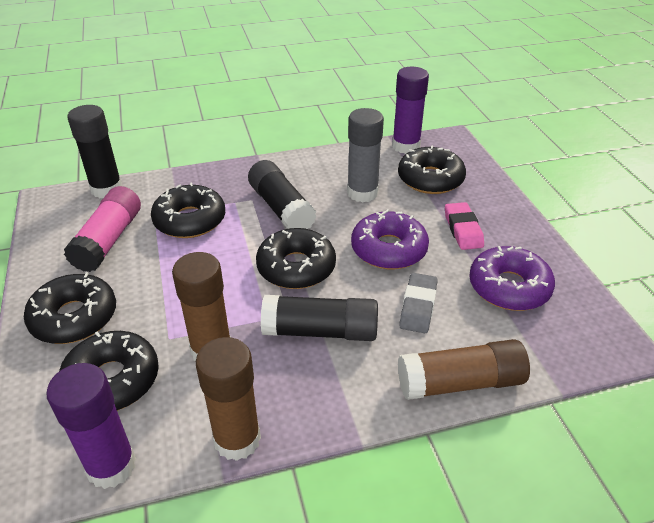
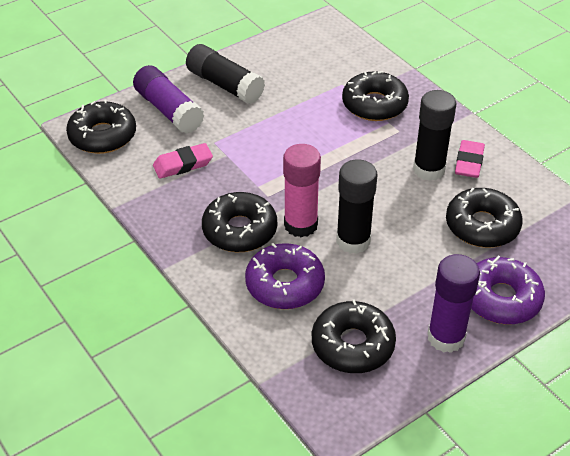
brown glue stick: 3 -> 0
grey eraser: 1 -> 0
grey glue stick: 1 -> 0
pink eraser: 1 -> 2

